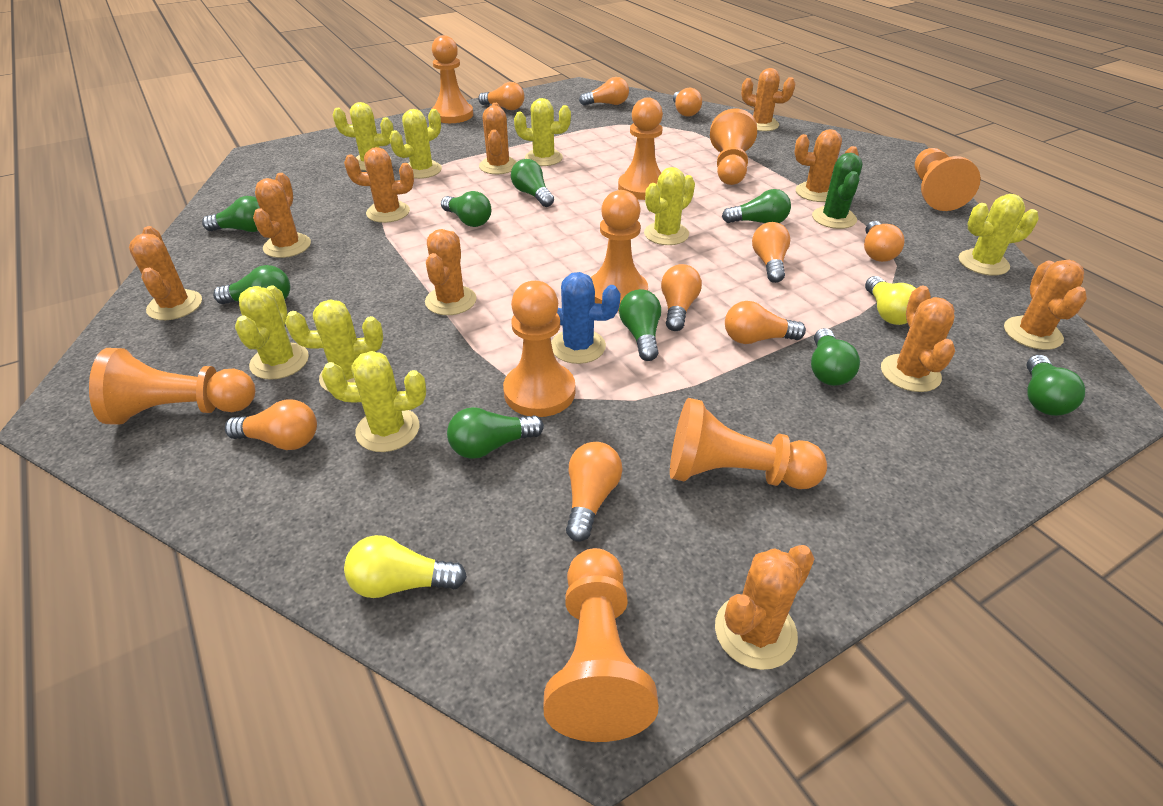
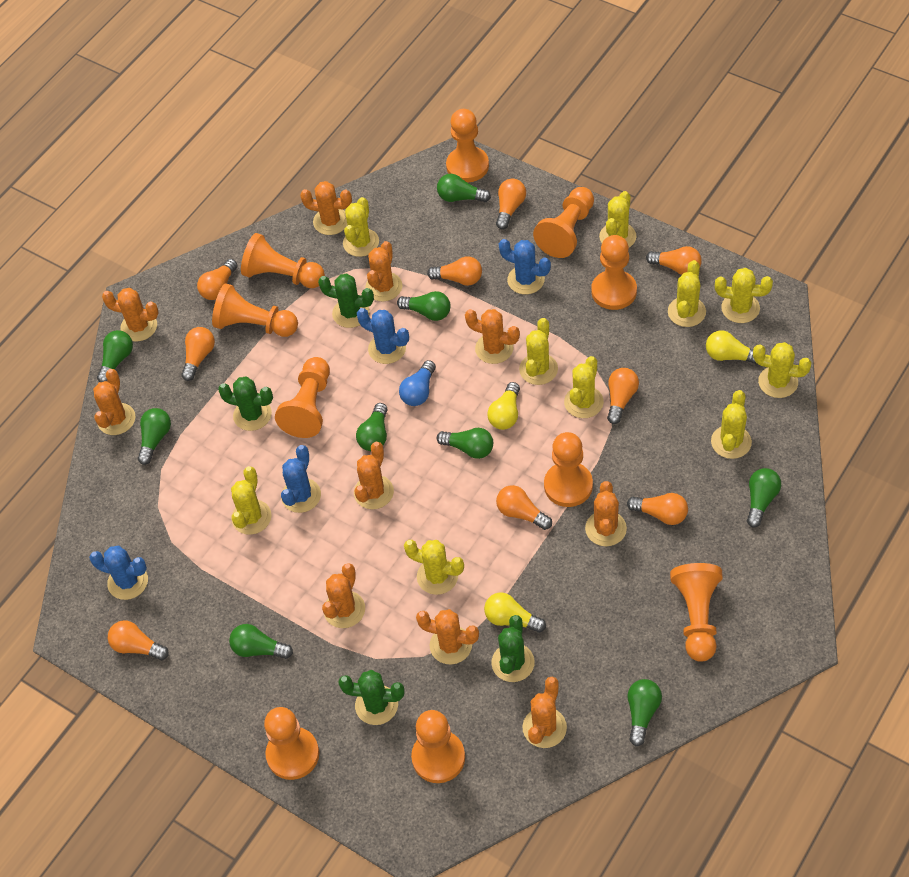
blue cactus: 1 -> 4
blue light bulb: 0 -> 1
green cactus: 1 -> 4
orange pawn: 9 -> 10
yellow cactus: 8 -> 10
yellow light bulb: 2 -> 3

